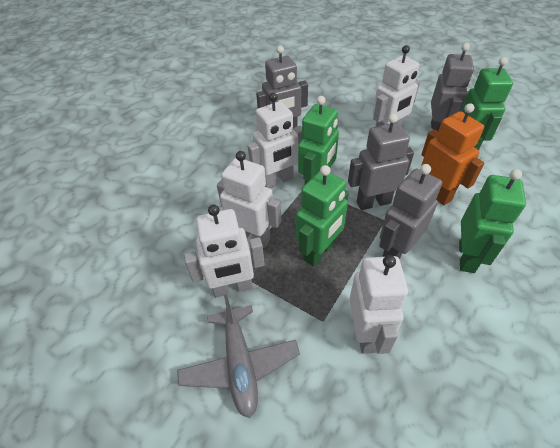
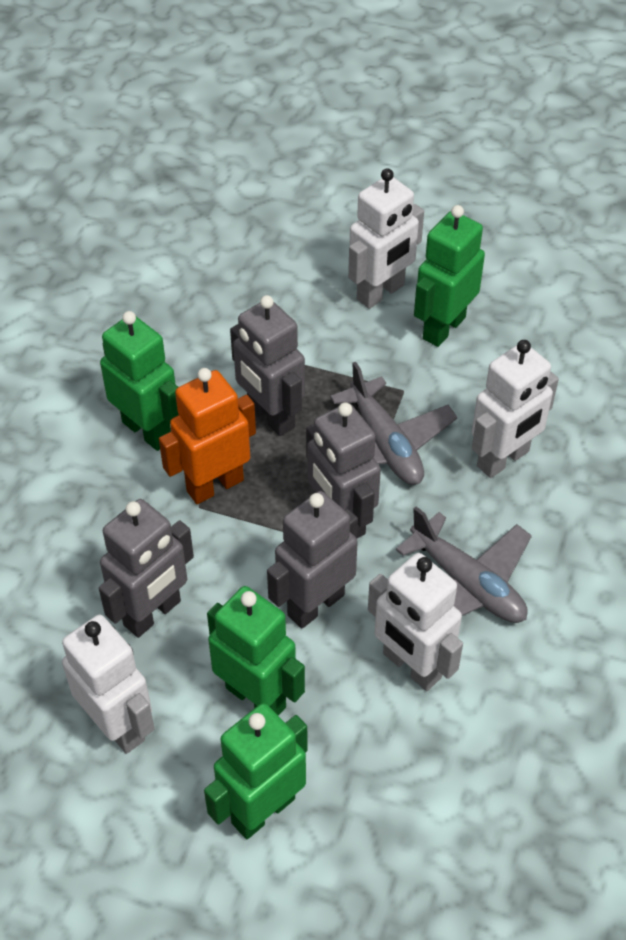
grey plane: 1 -> 2
white robot: 5 -> 4

